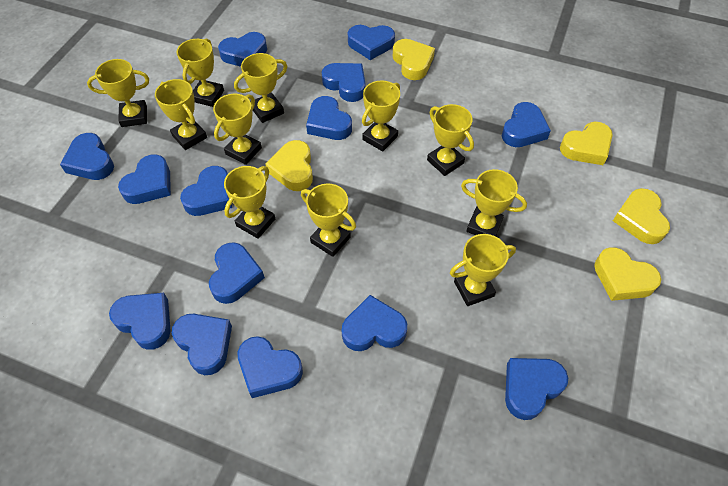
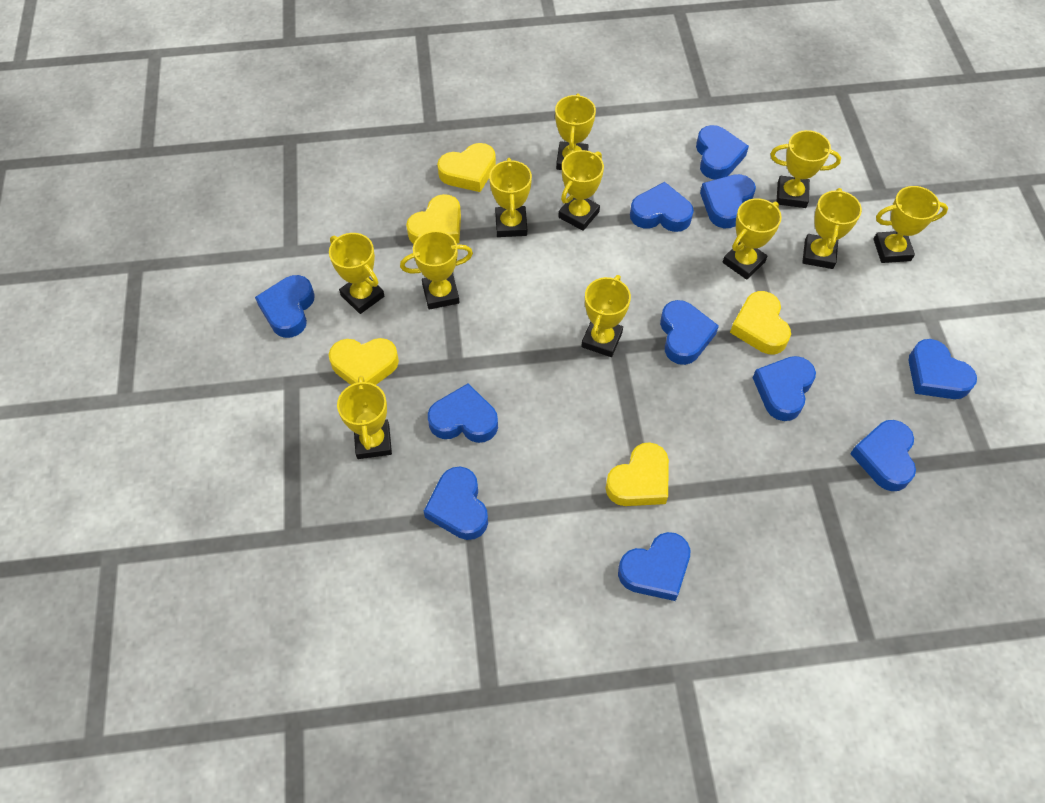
blue heart: 14 -> 11

